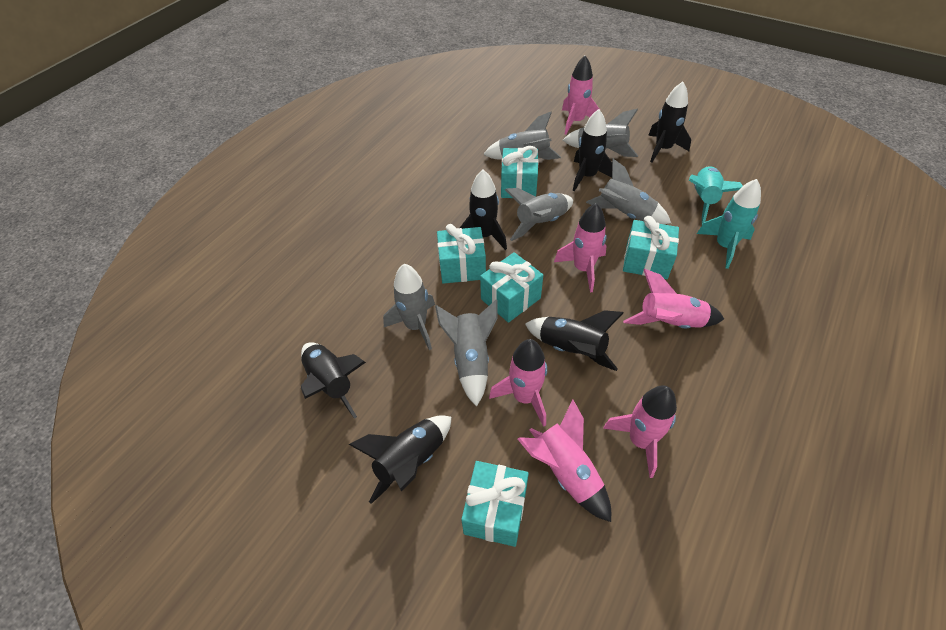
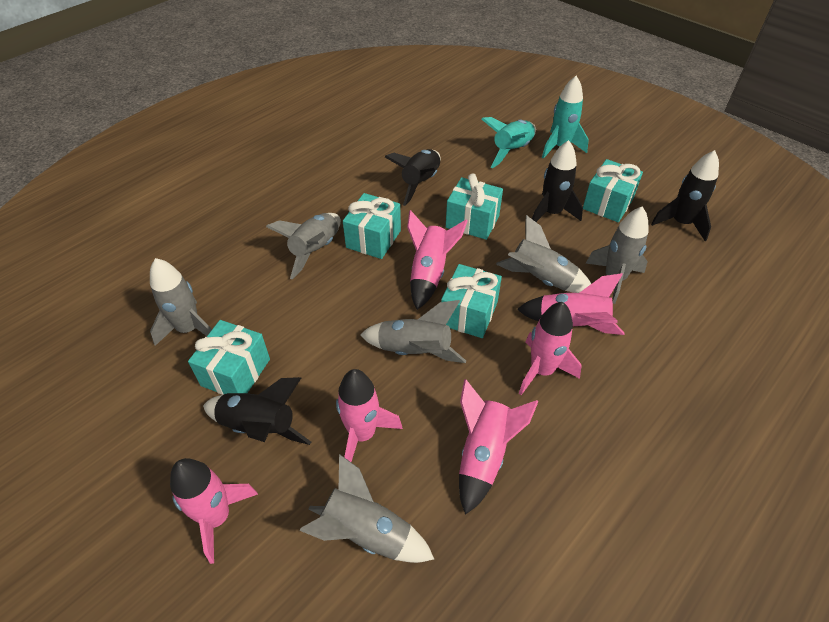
black rocket: 6 -> 4

